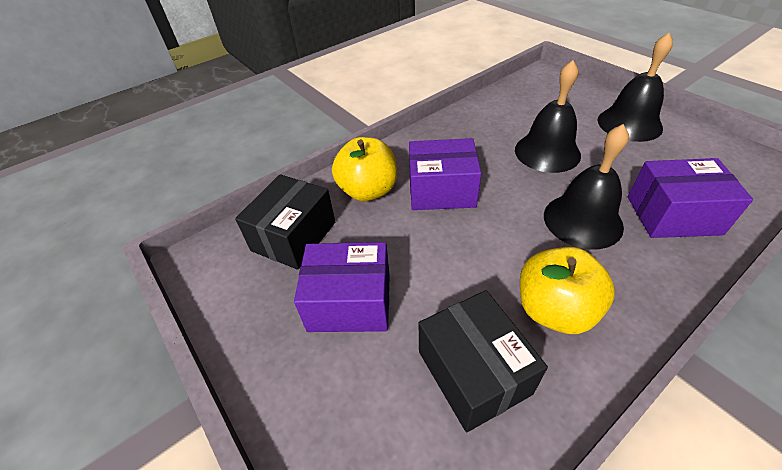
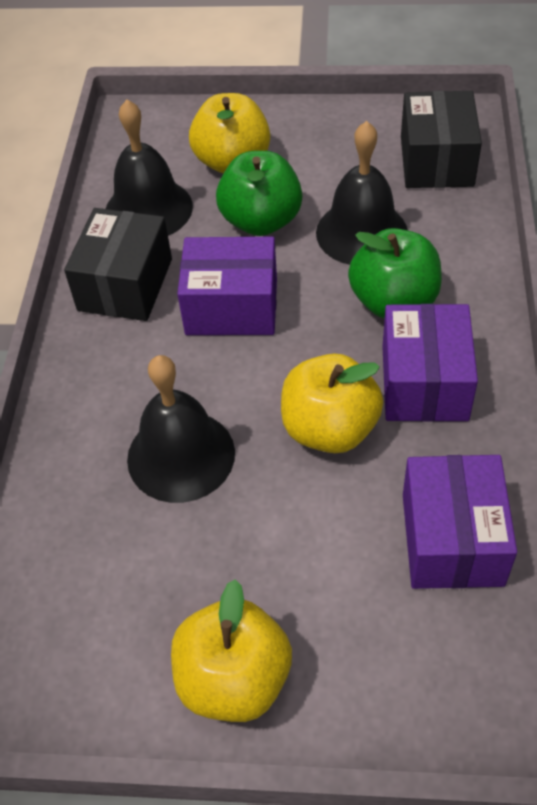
green apple: 0 -> 2
yellow apple: 2 -> 3

